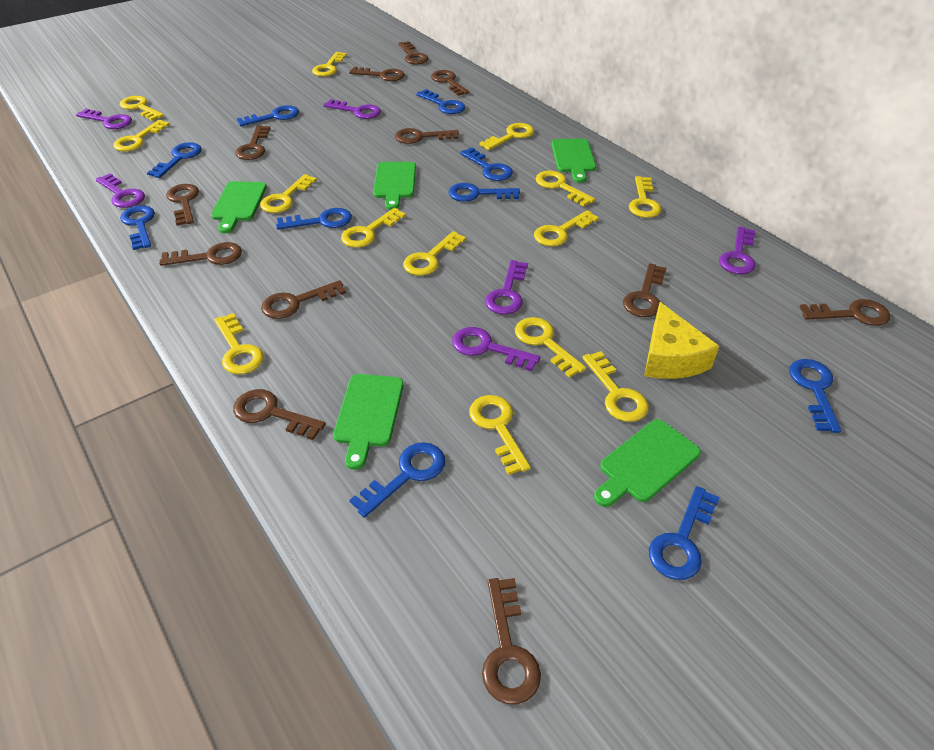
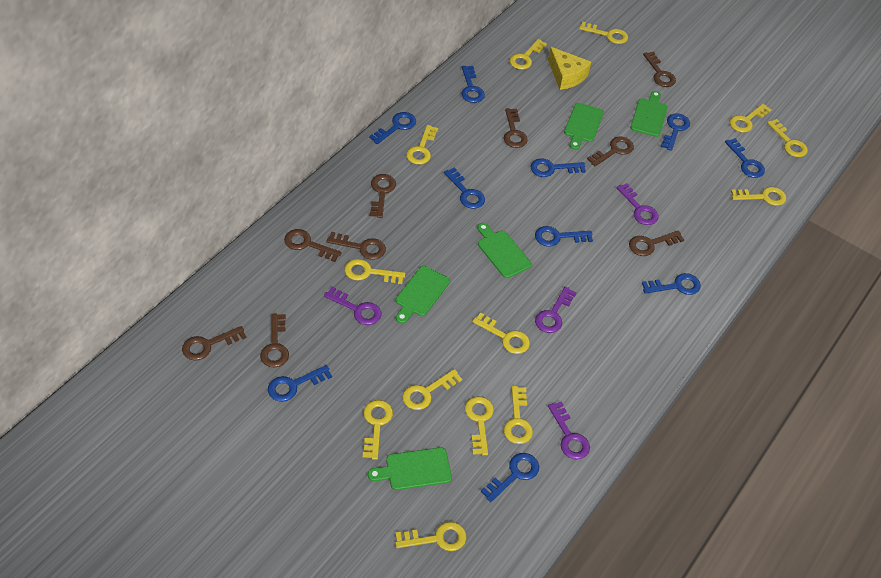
brown key: 12 -> 9
purple key: 6 -> 4
yellow key: 14 -> 13

